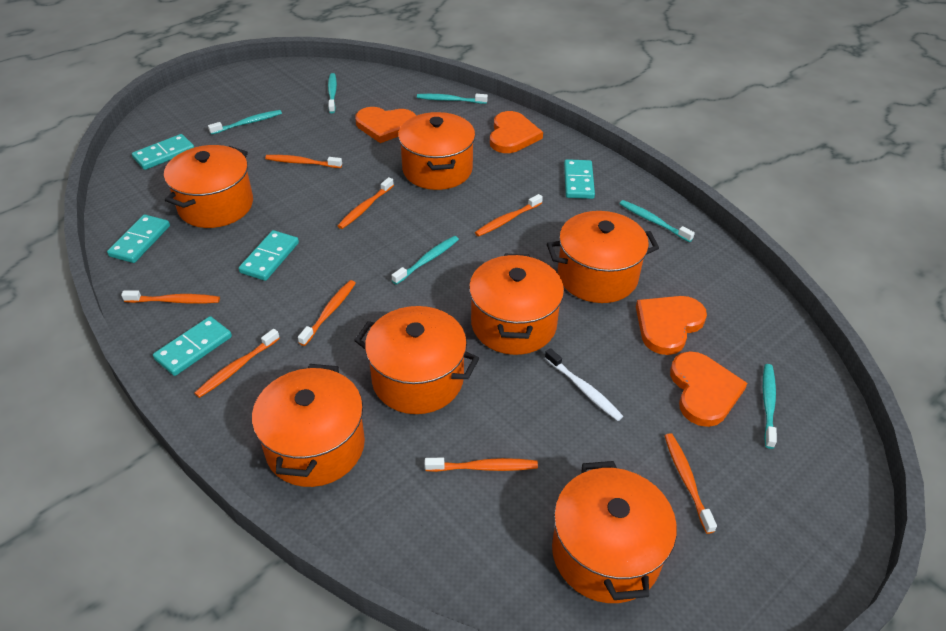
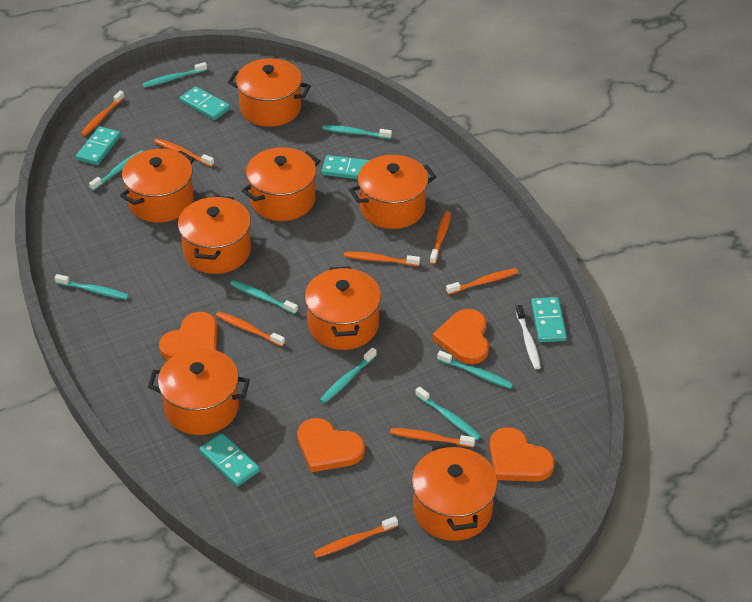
orange pot: 7 -> 8
turquoise toothbrush: 6 -> 8

